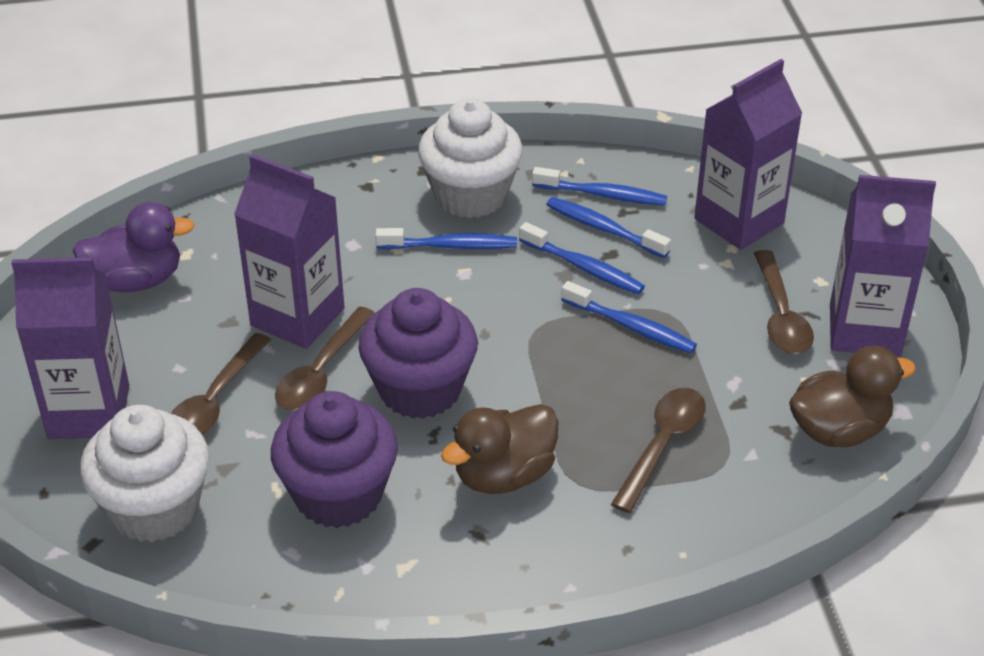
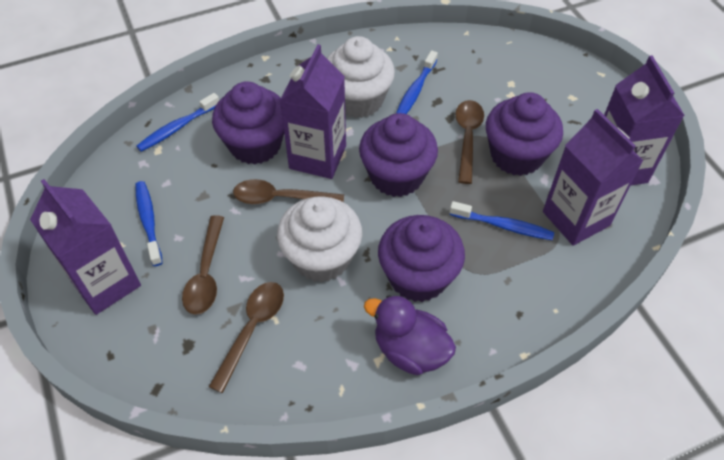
blue toothbrush: 5 -> 4
brown duck: 2 -> 0
purple cupcake: 2 -> 4

